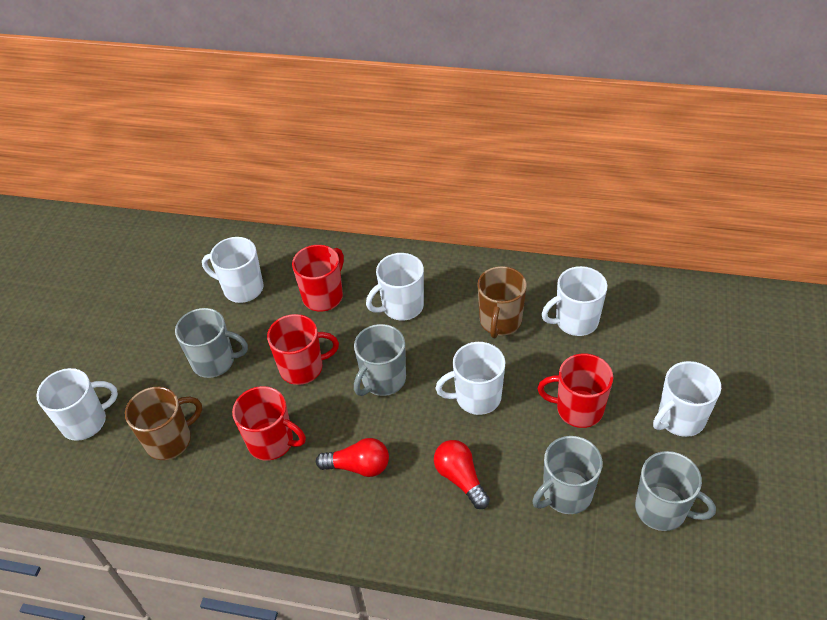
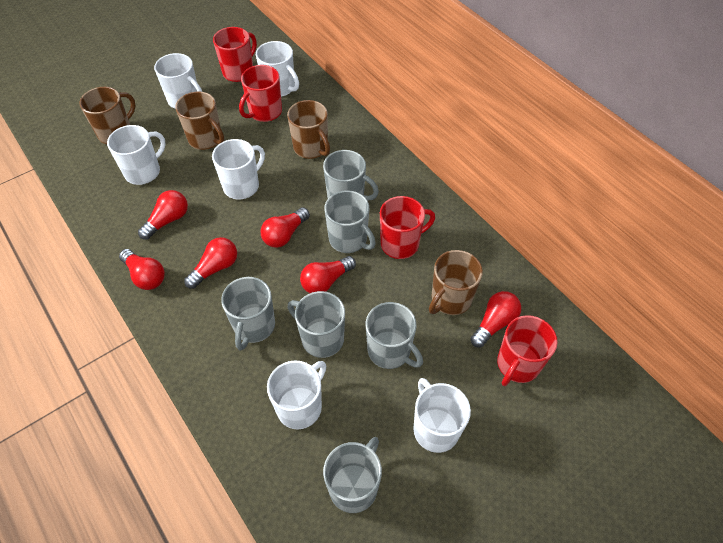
brown mug: 2 -> 4
grey mug: 4 -> 6
red light bulb: 2 -> 6

